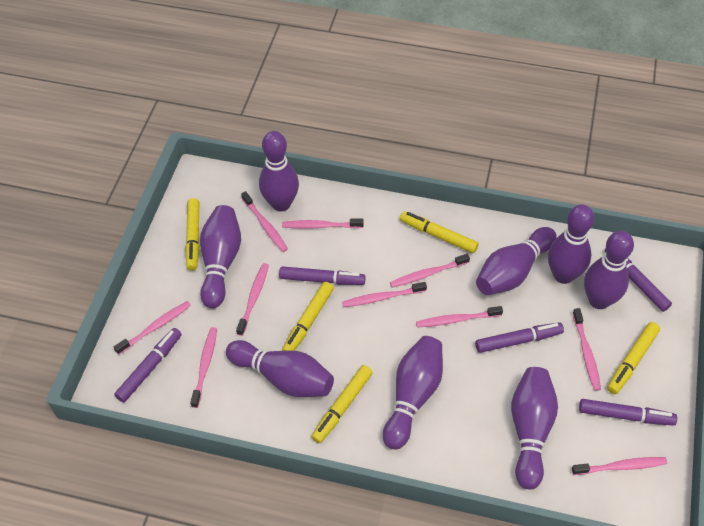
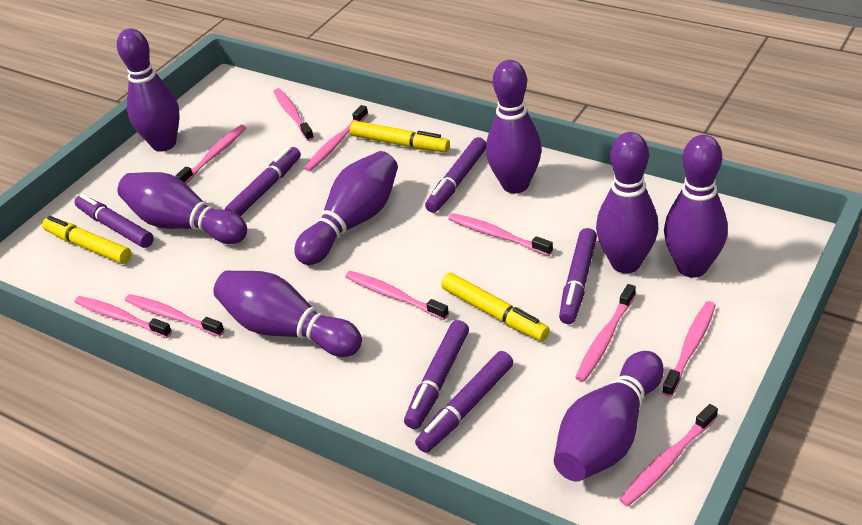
purple marker: 5 -> 6
yellow marker: 5 -> 3

